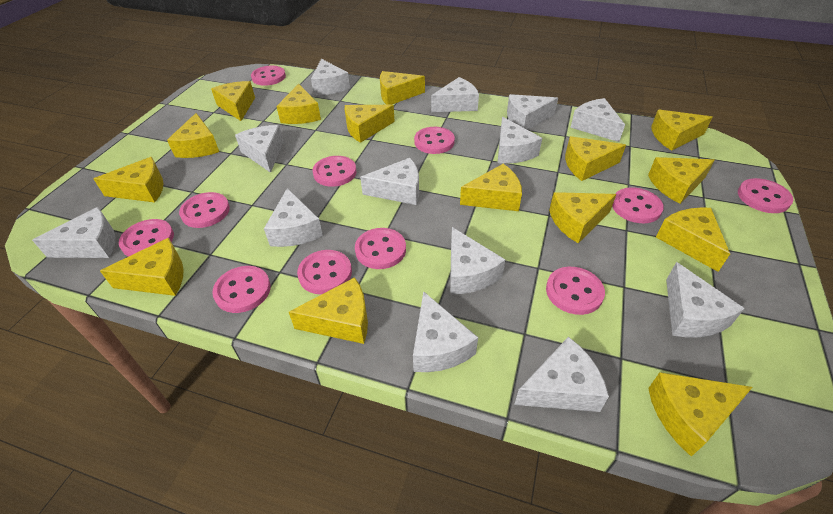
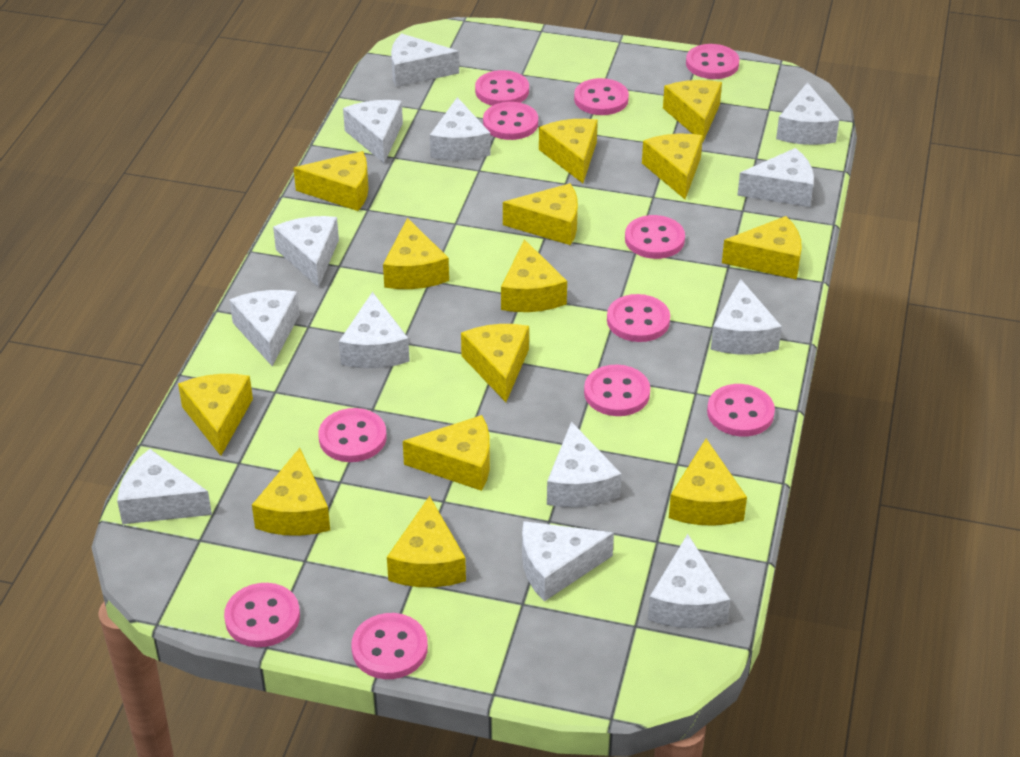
yellow cheese: 15 -> 14

